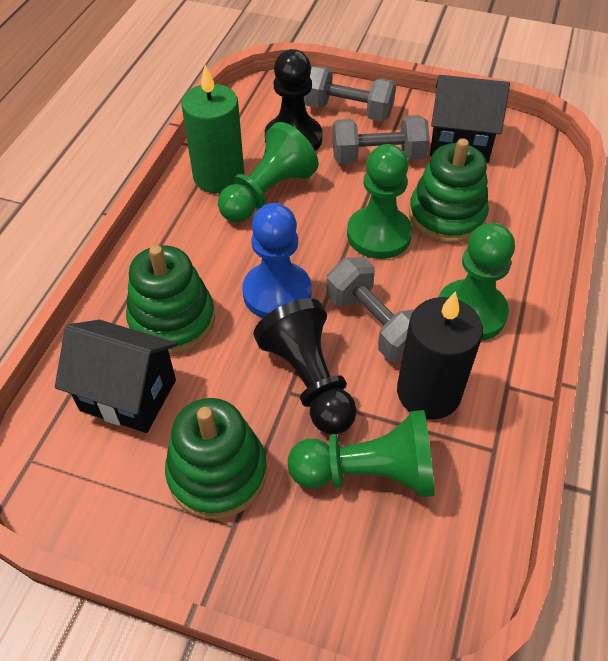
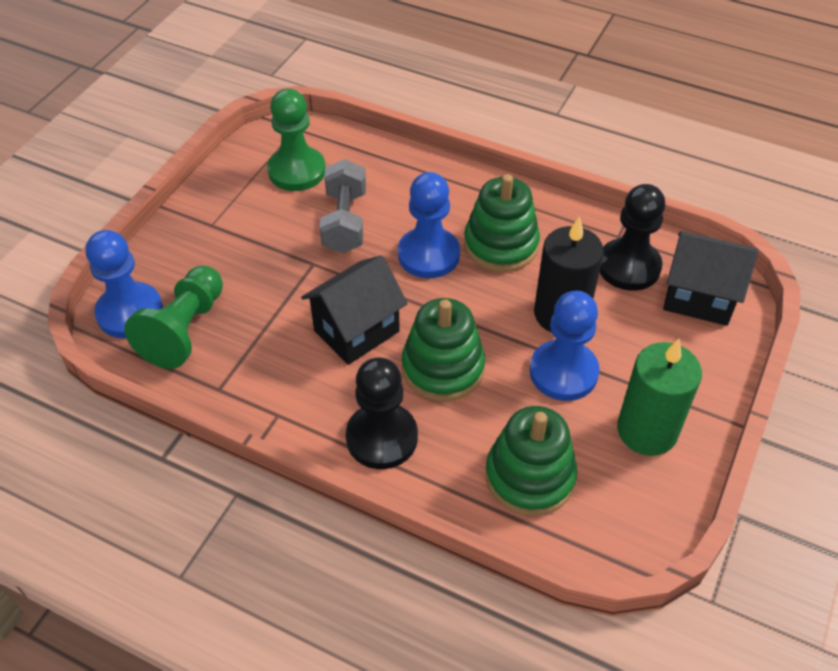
blue pawn: 1 -> 3
green pawn: 4 -> 2
grey dumbbell: 3 -> 1

